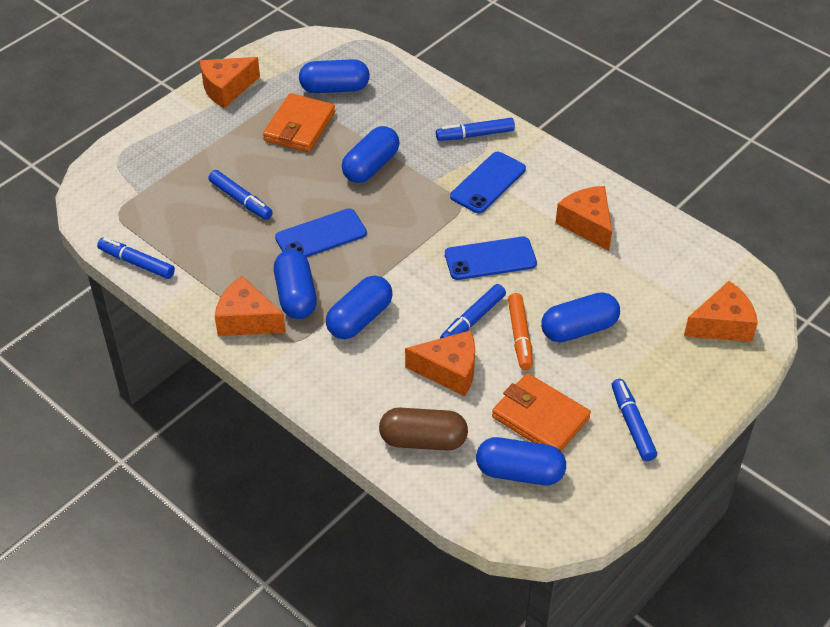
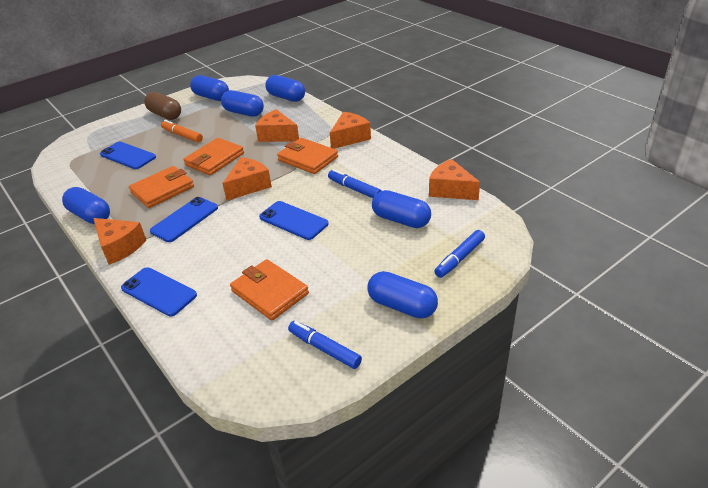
blue marker: 5 -> 3
blue phone: 3 -> 4
orange wallet: 2 -> 4

